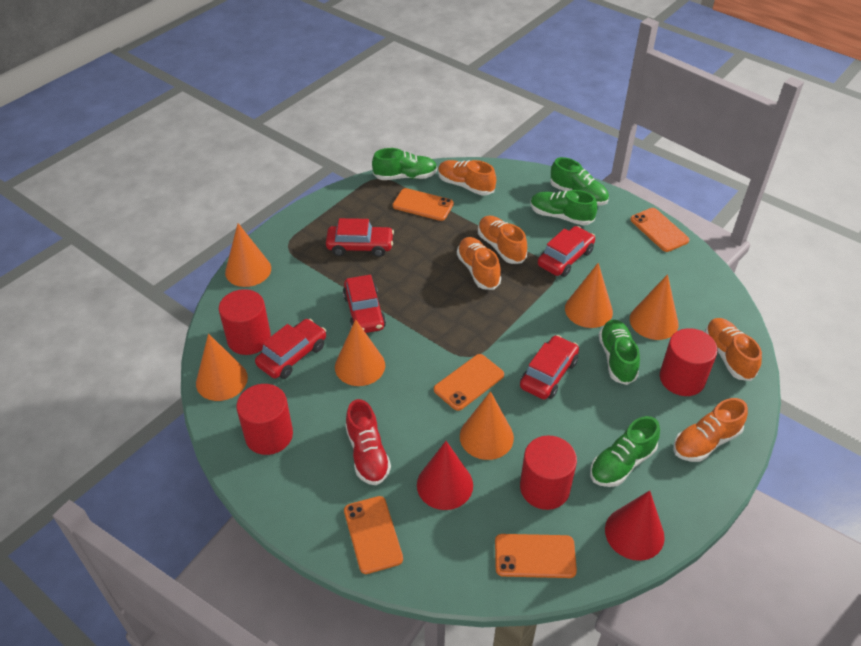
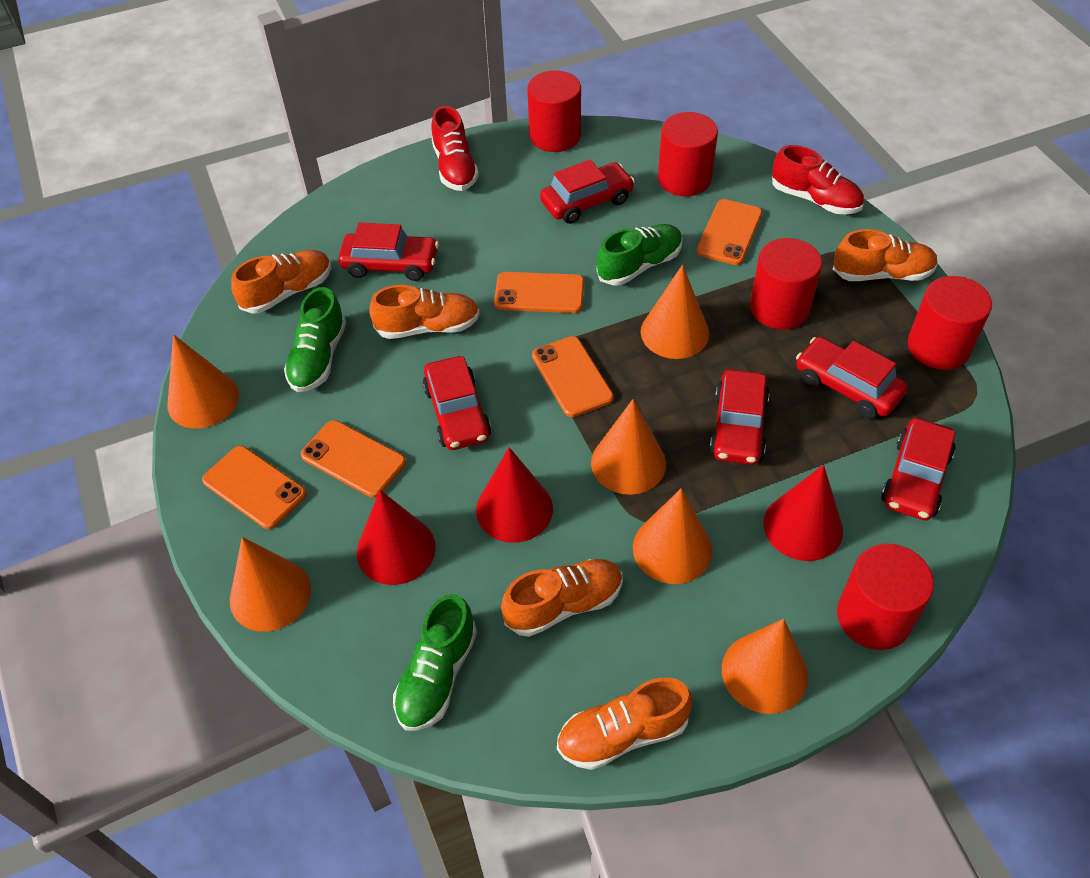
green shoe: 5 -> 3
red car: 5 -> 6
red cone: 2 -> 3
red cylinder: 4 -> 5
red shoe: 1 -> 2

